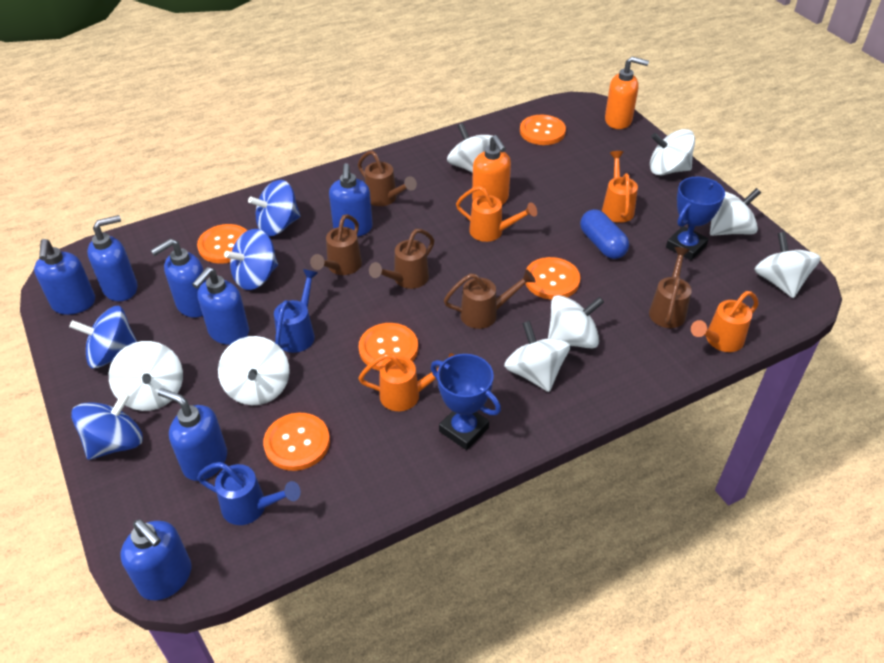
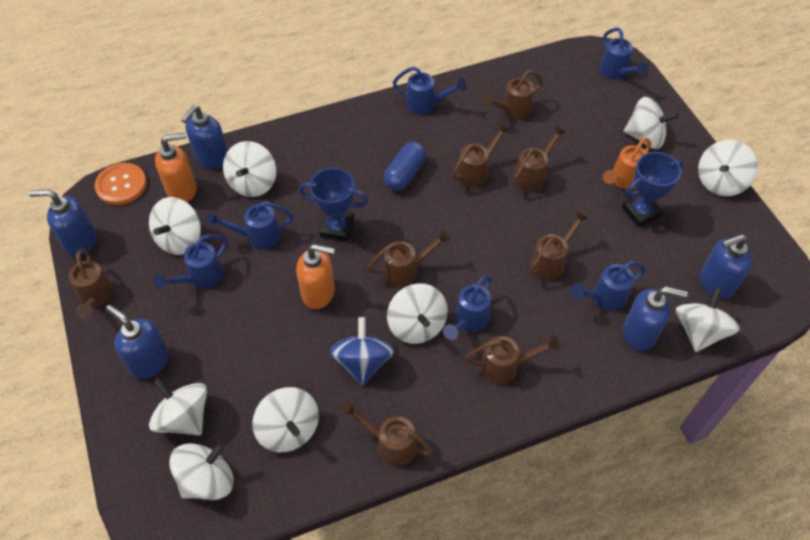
blue soap dispenser: 7 -> 5
blue spinning top: 4 -> 1
blue watering can: 2 -> 6
brown watering can: 5 -> 8
orange button: 5 -> 1
orange watering can: 4 -> 1
white spinning top: 8 -> 9

